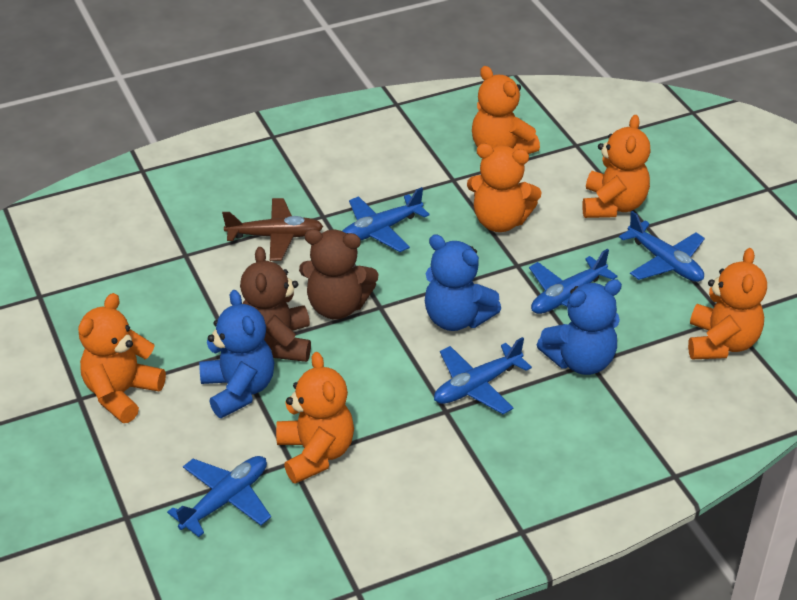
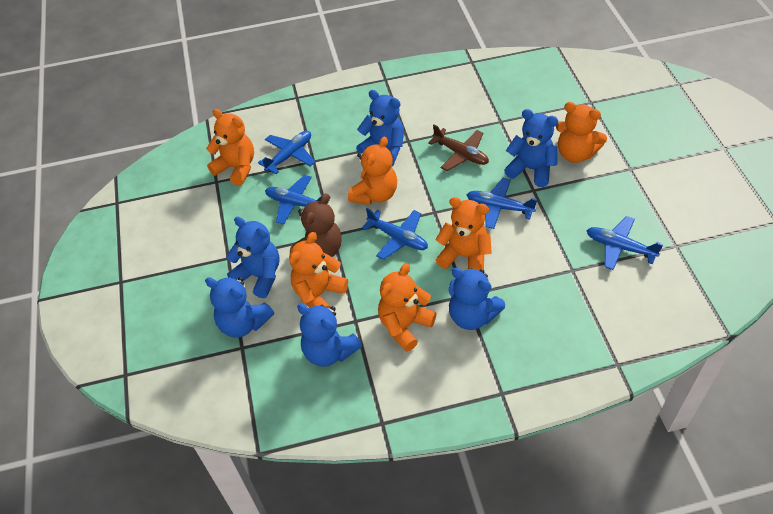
blue teddy bear: 3 -> 6
brown teddy bear: 2 -> 1

